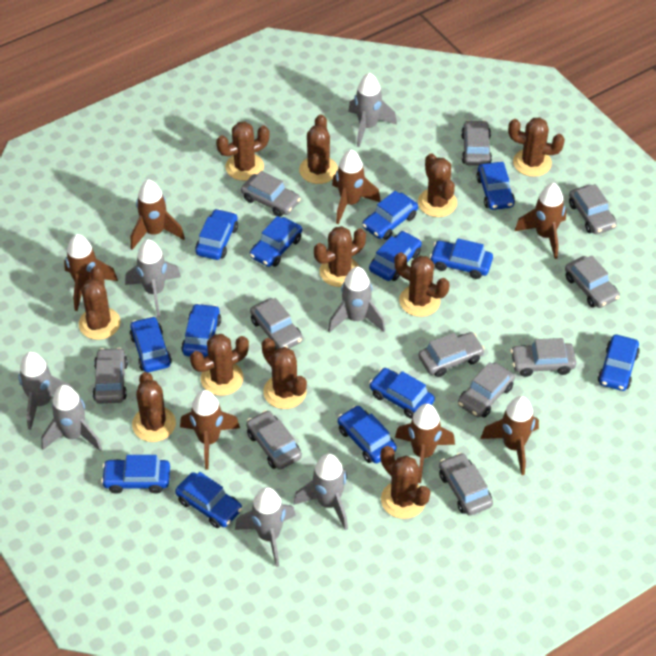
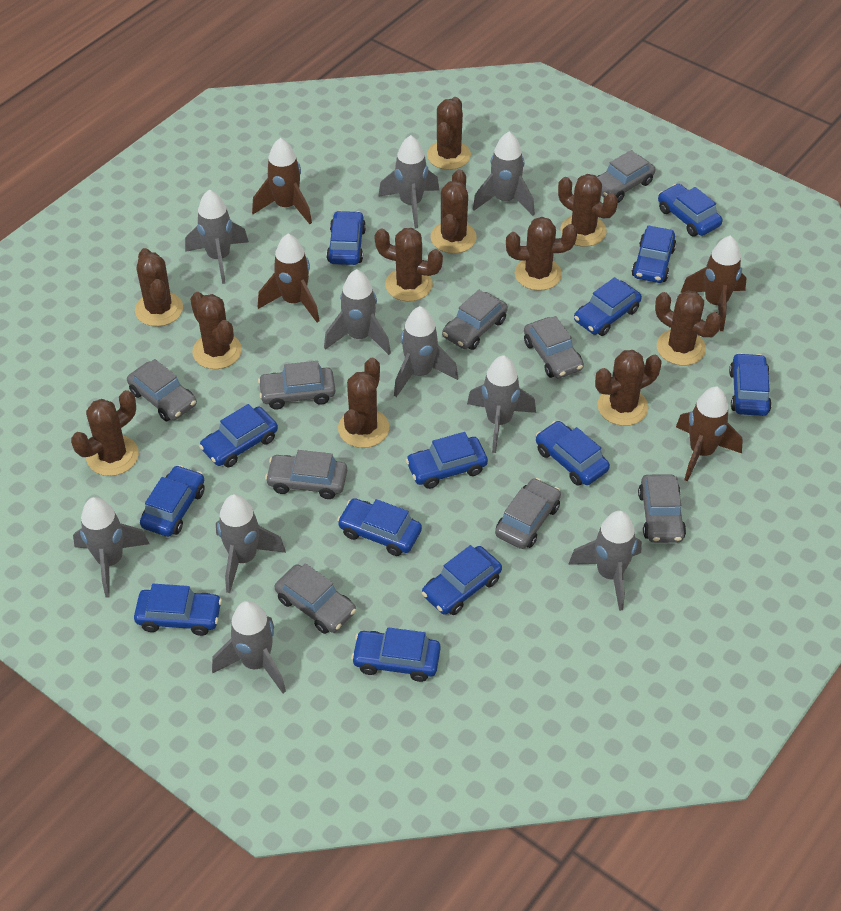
brown rocket: 7 -> 4
grey car: 11 -> 9
grey rocket: 7 -> 10

